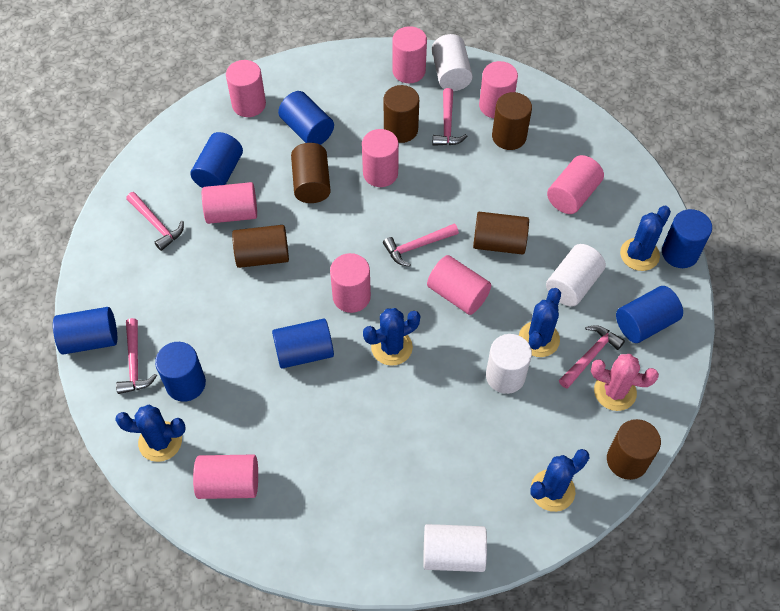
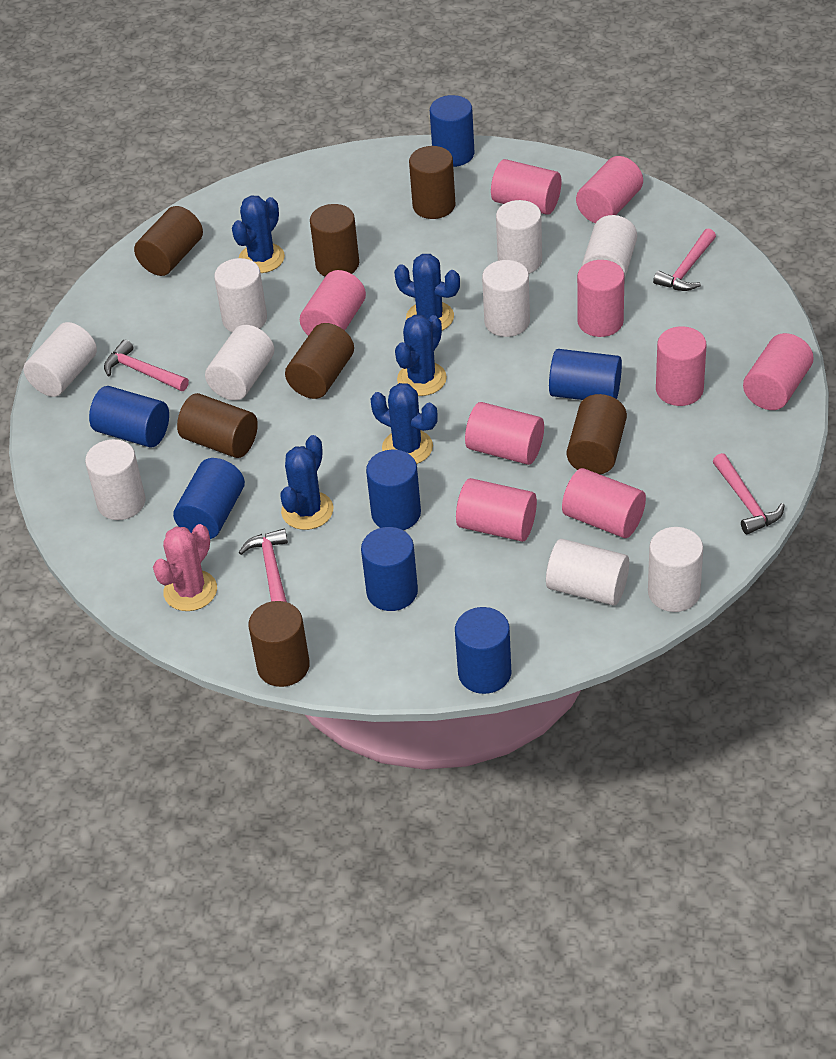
brown cylinder: 6 -> 7
pink hammer: 5 -> 4
white cylinder: 4 -> 9

